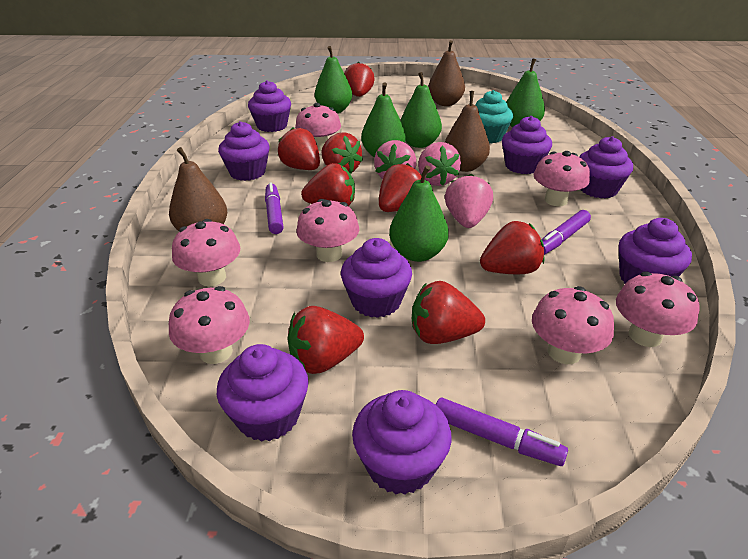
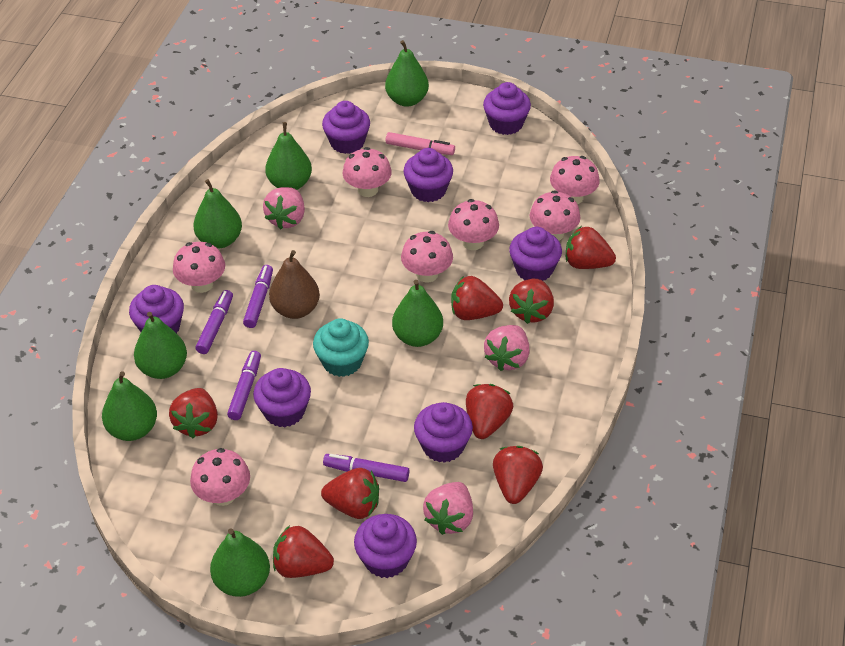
brown pear: 3 -> 1
green pear: 5 -> 7
pink marker: 0 -> 1
purple marker: 3 -> 4

